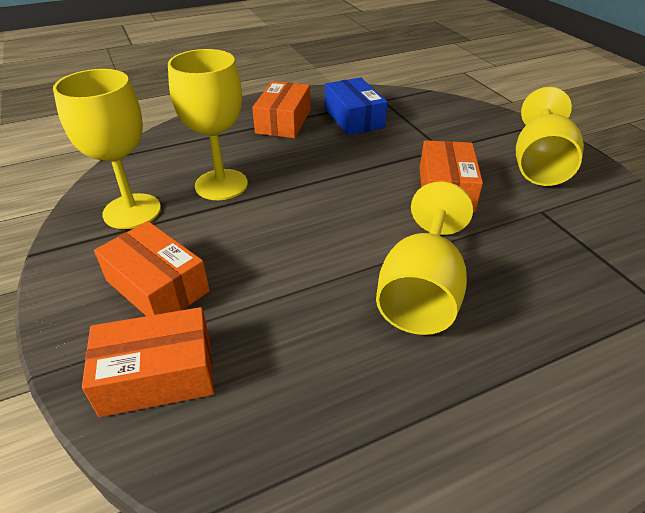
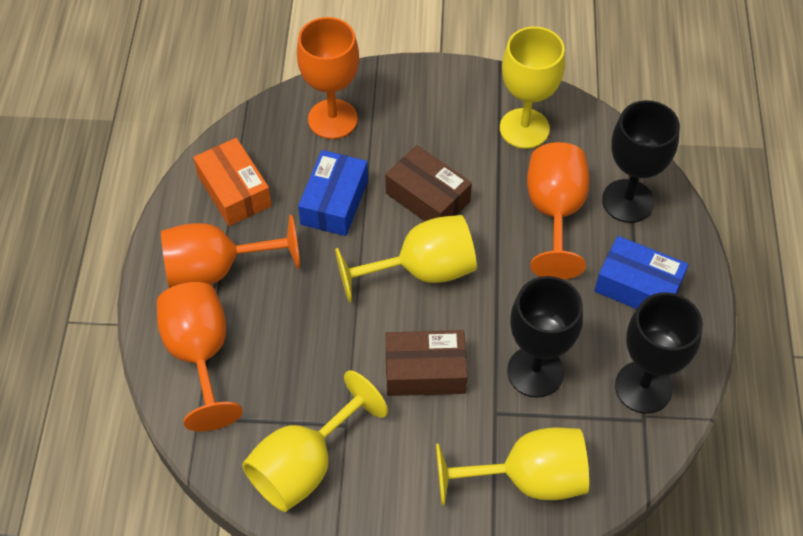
black goblet: 0 -> 3
blue box: 1 -> 2
brown box: 0 -> 2
orange box: 4 -> 1
orange goblet: 0 -> 4

